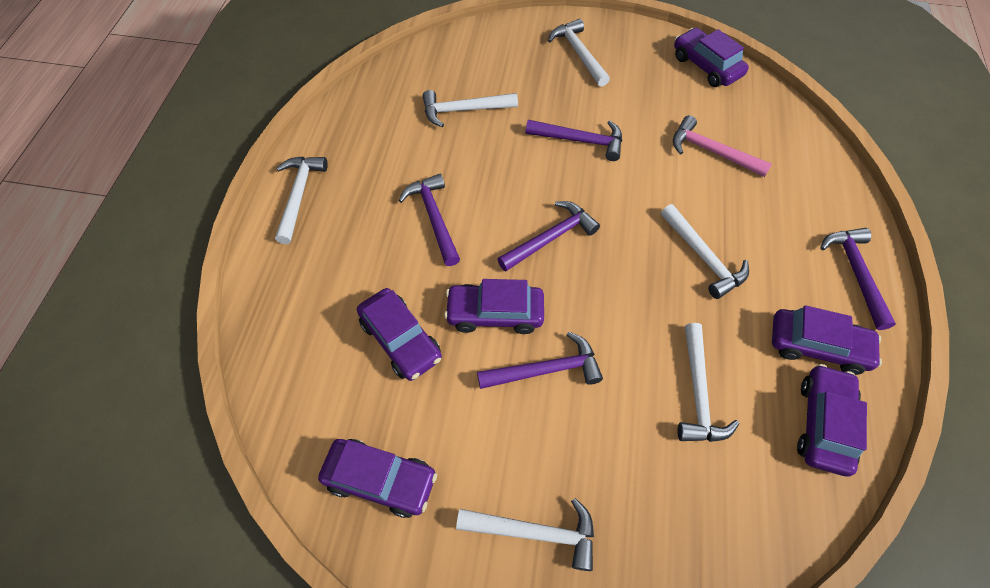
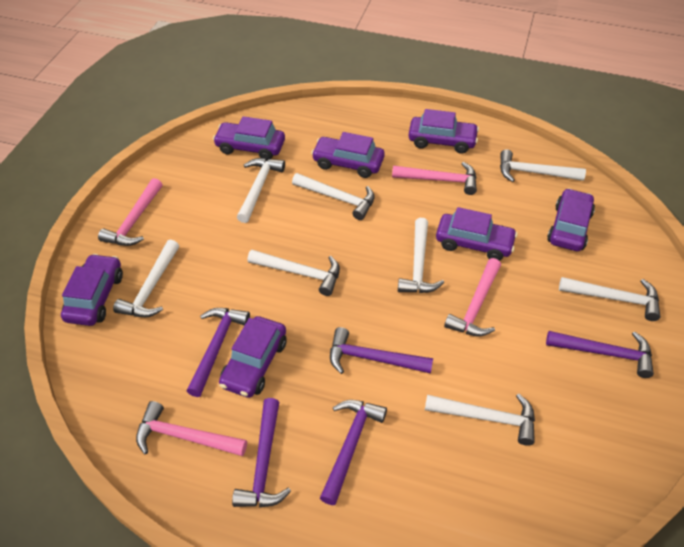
pink hammer: 1 -> 4
purple car: 6 -> 7
white hammer: 6 -> 8

